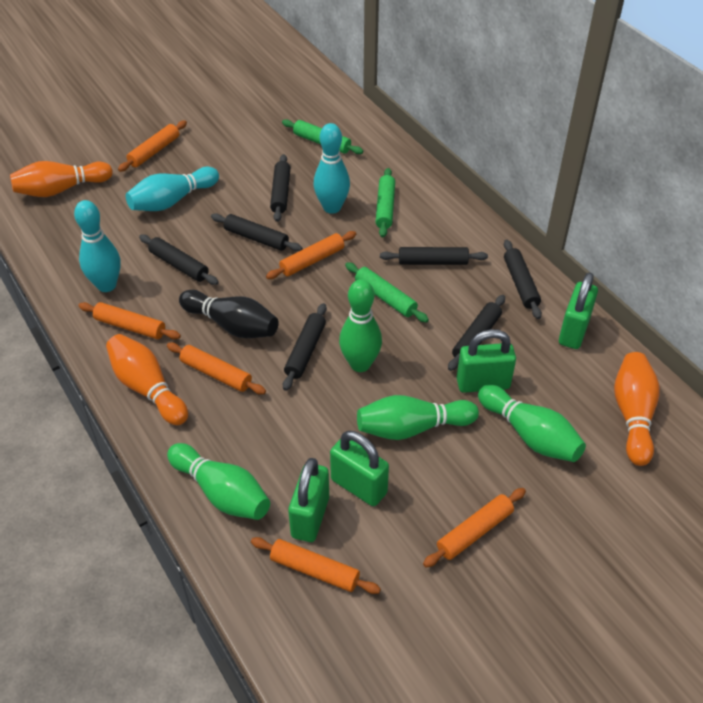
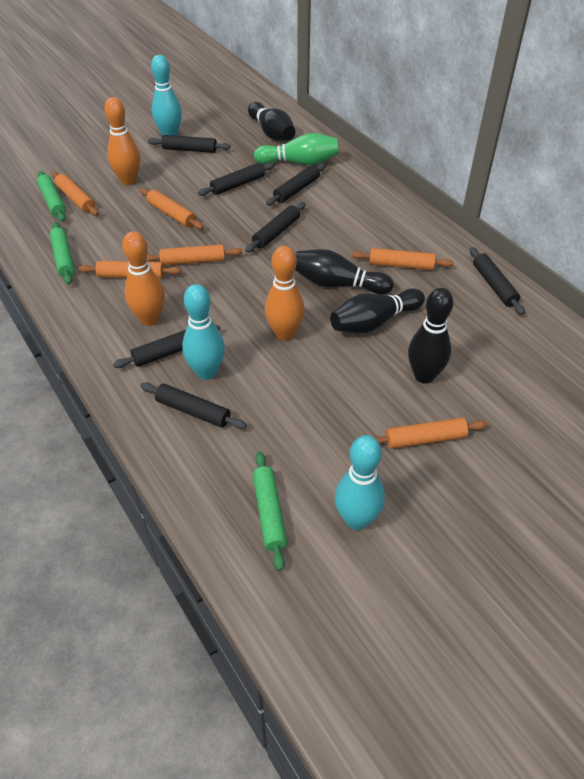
black bowling pin: 1 -> 4
green bowling pin: 4 -> 1
green padlock: 4 -> 0

